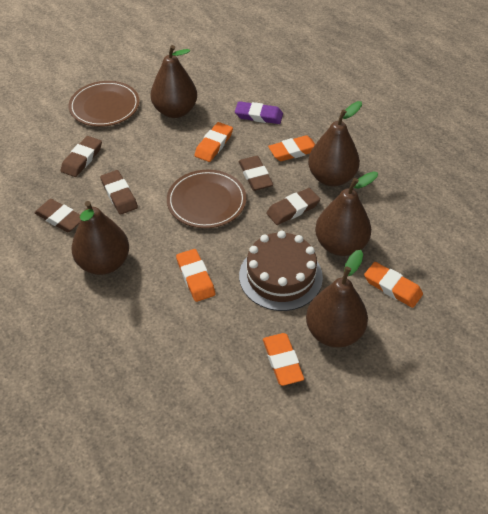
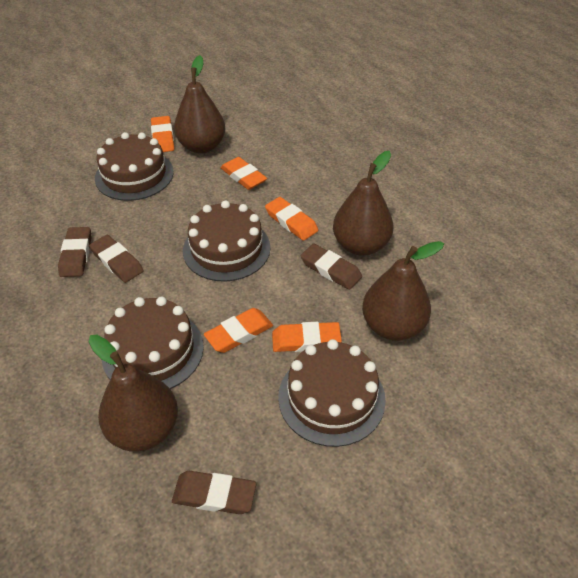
brown cake: 1 -> 4
brown eraser: 5 -> 4
brown pear: 5 -> 4
brown plate: 2 -> 0
purple eraser: 1 -> 0

